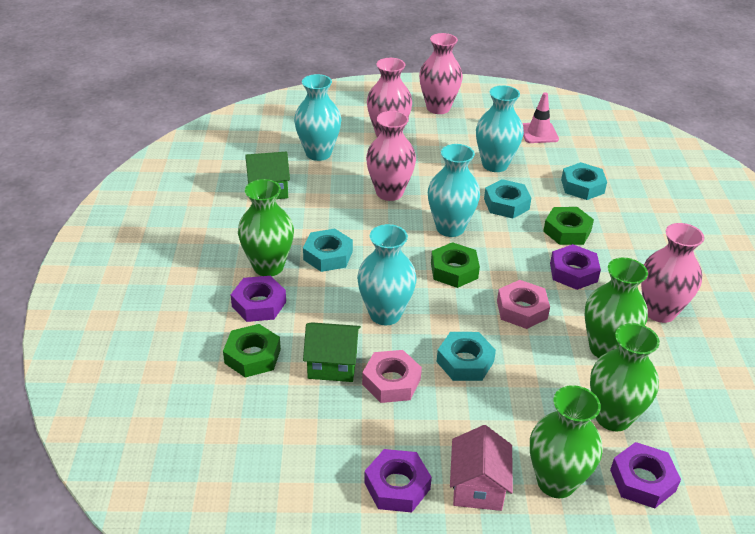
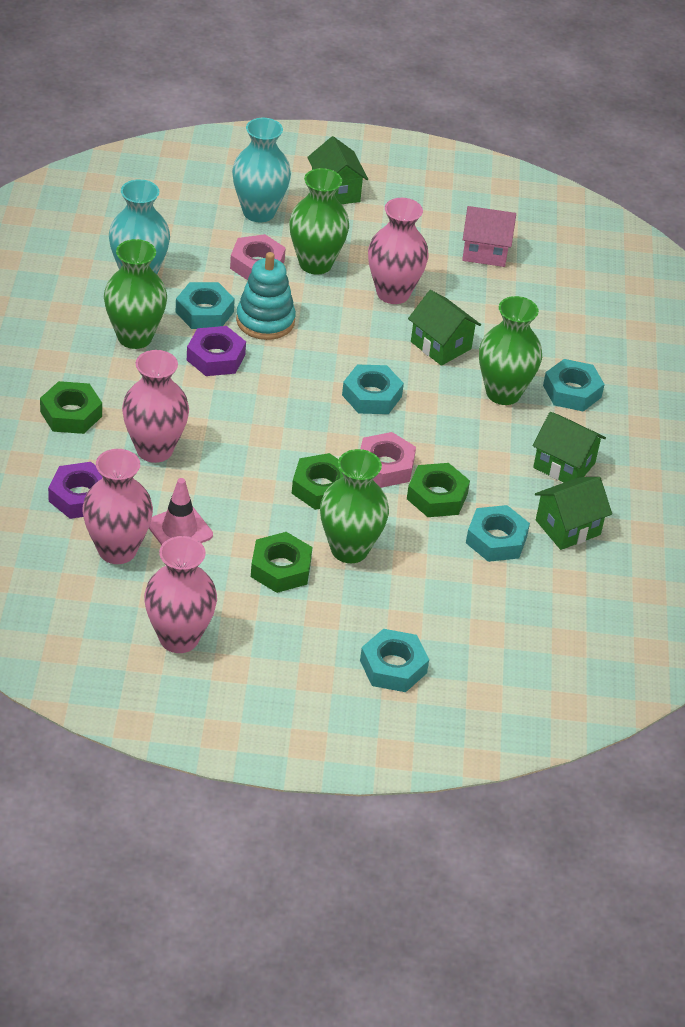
green house: 2 -> 4
green nut: 3 -> 4
purple nut: 4 -> 2
turquoise nut: 4 -> 5
turquoise stacking toy: 0 -> 1
turquoise vase: 4 -> 2

